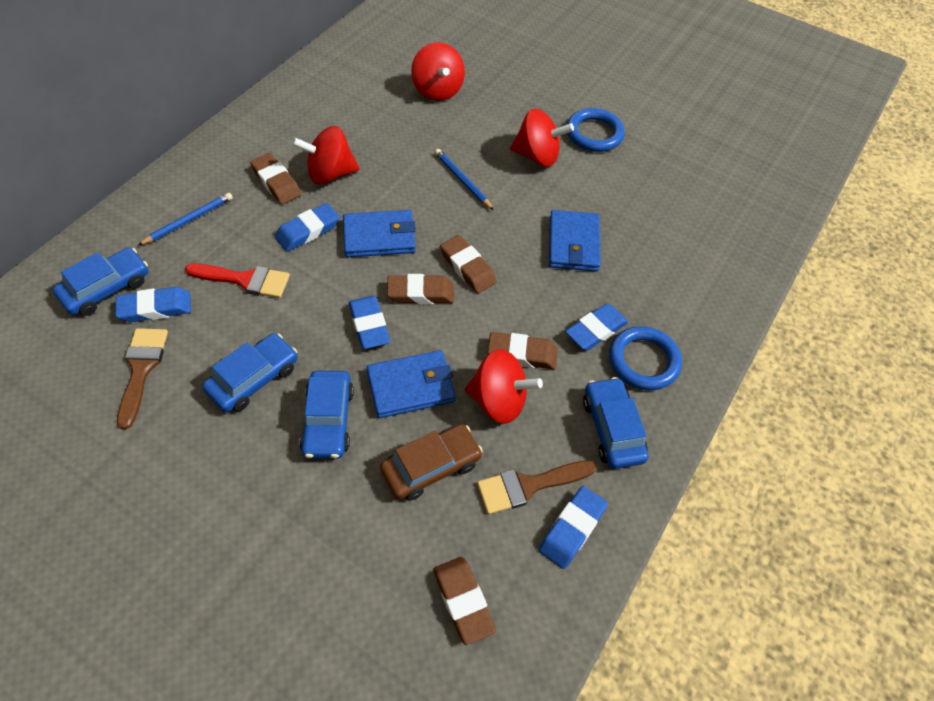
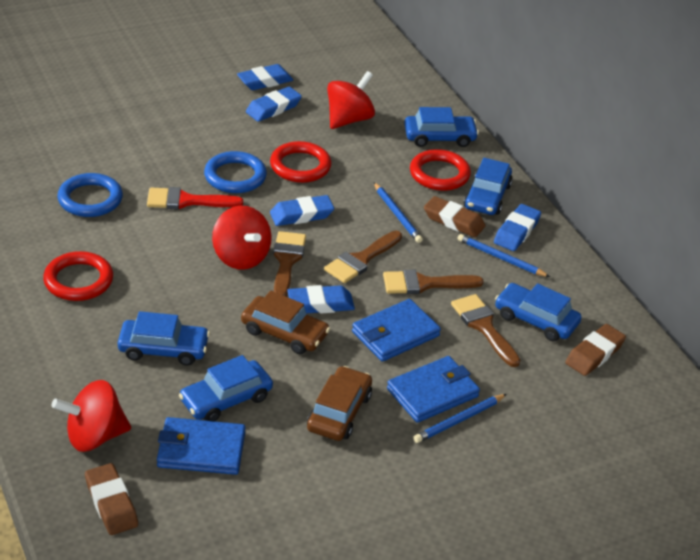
blue car: 4 -> 5
blue pencil: 2 -> 3
brown brush: 2 -> 4
brown car: 1 -> 2
brown eraser: 5 -> 3
red ring: 0 -> 3
red spinning top: 4 -> 3

